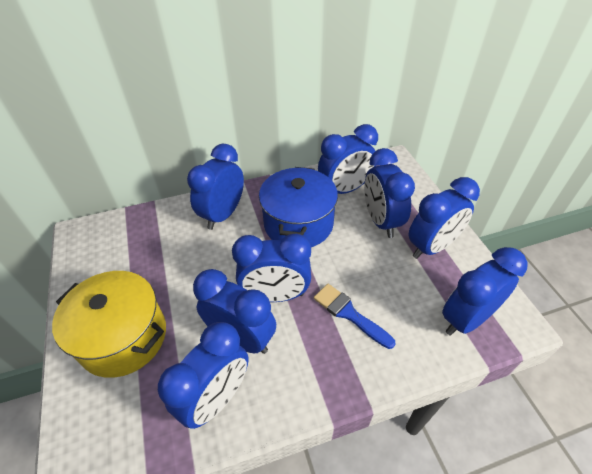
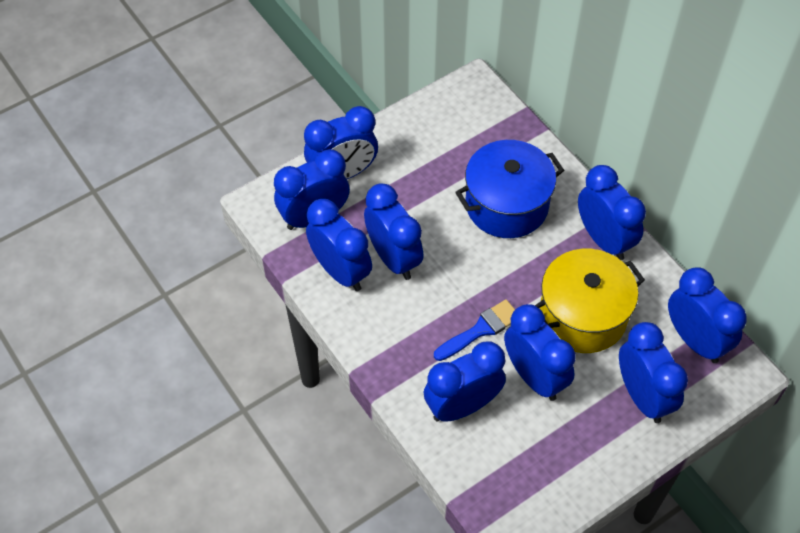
blue clock: 8 -> 9

